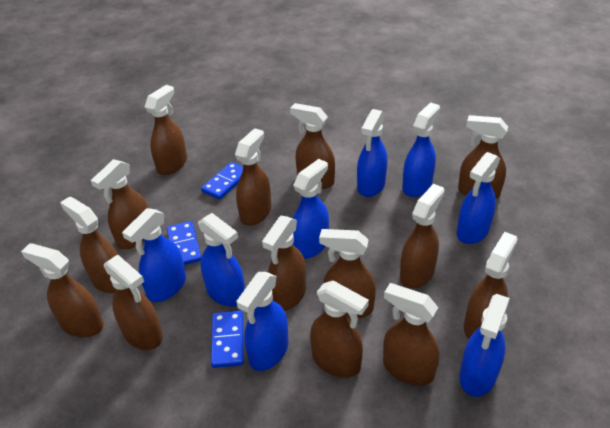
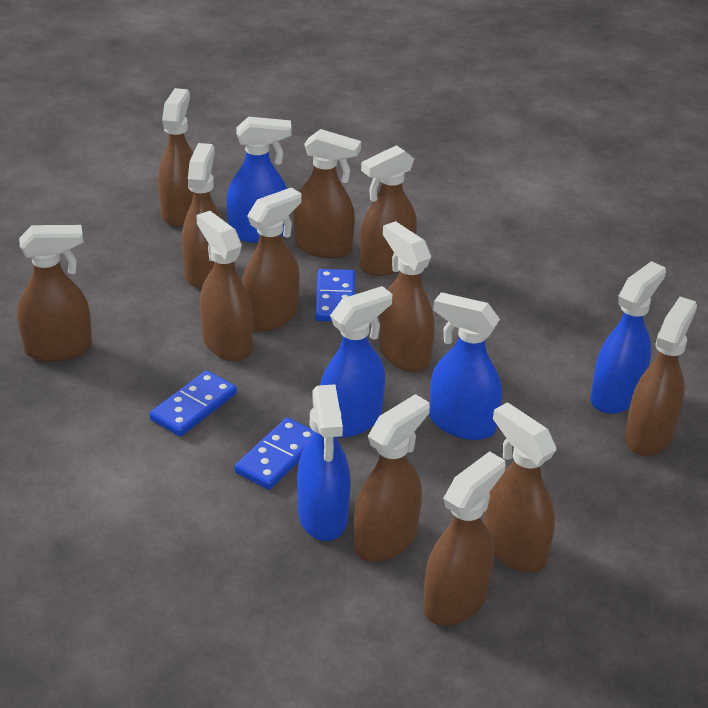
blue spray bottle: 8 -> 5
brown spray bottle: 14 -> 12

